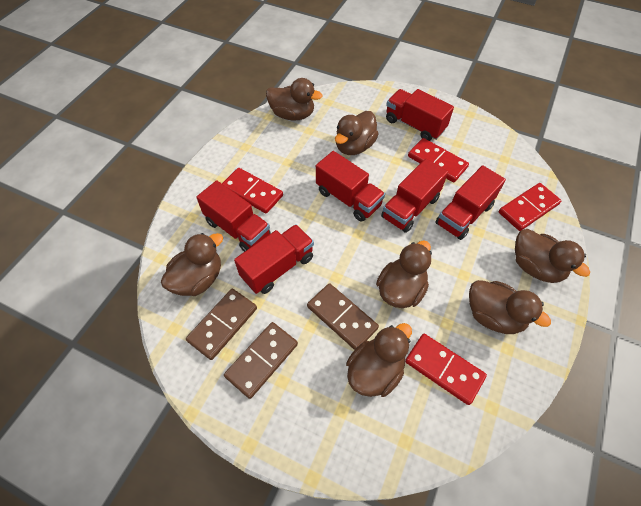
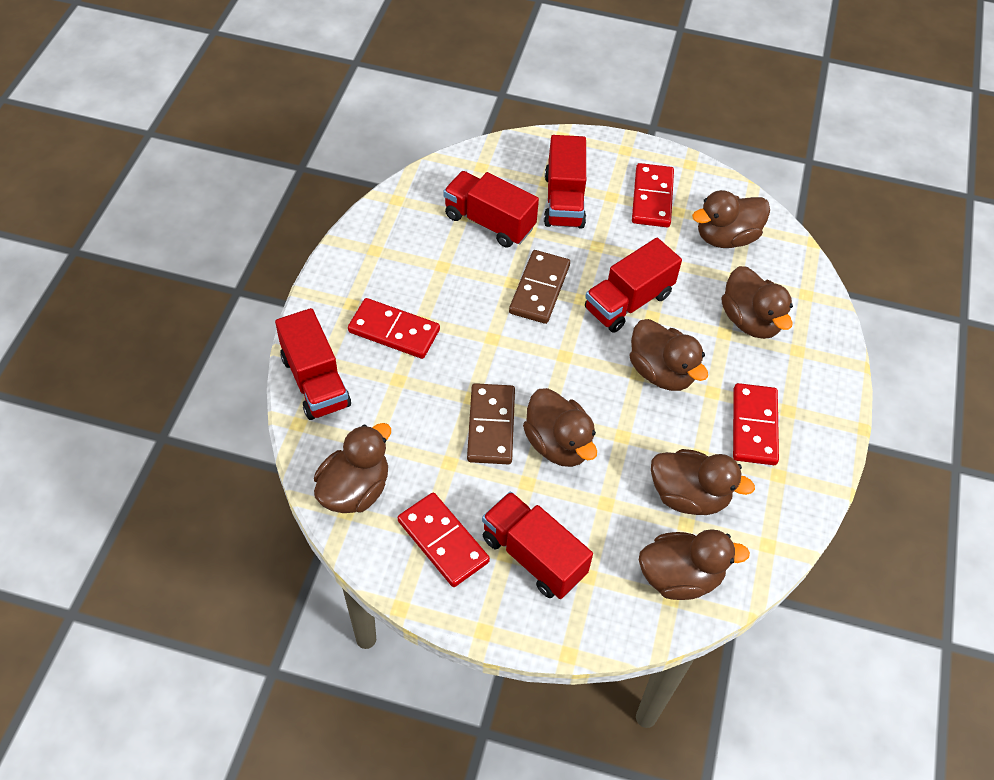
brown domino: 3 -> 2
red truck: 6 -> 5

